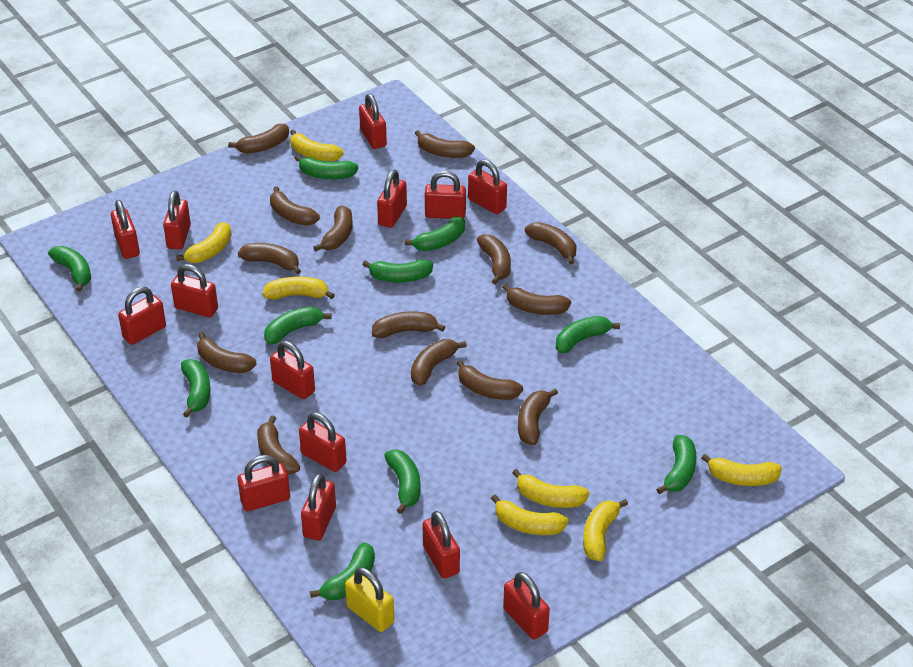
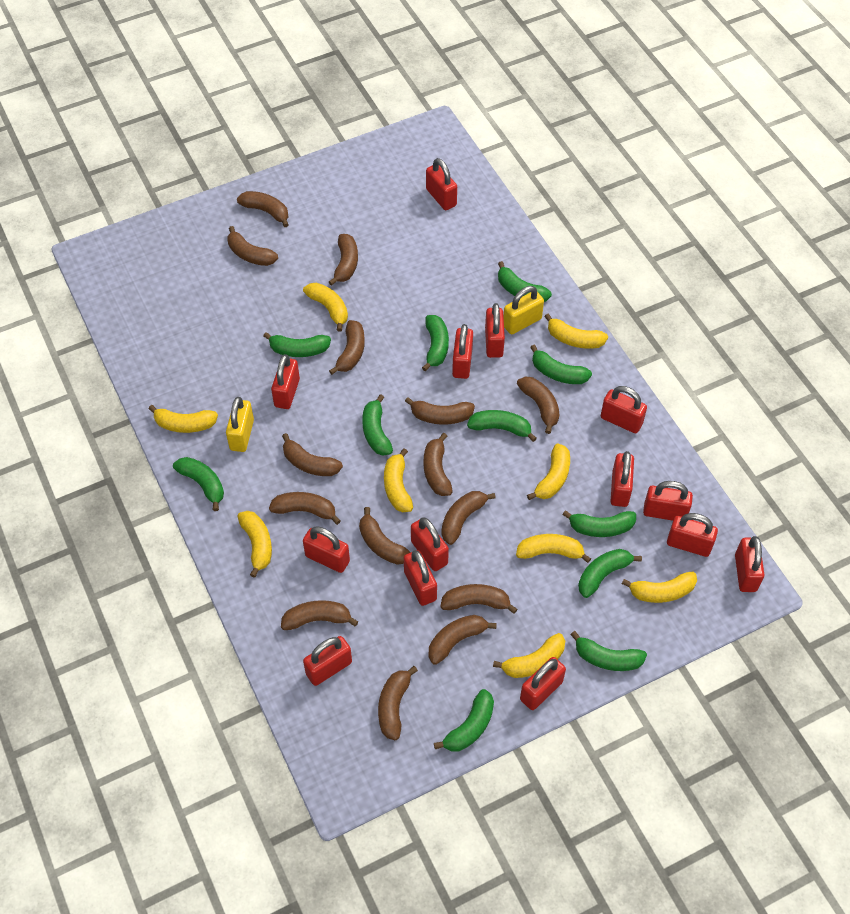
brown banana: 14 -> 15
green banana: 10 -> 11
yellow banana: 7 -> 9
yellow padlock: 1 -> 2

